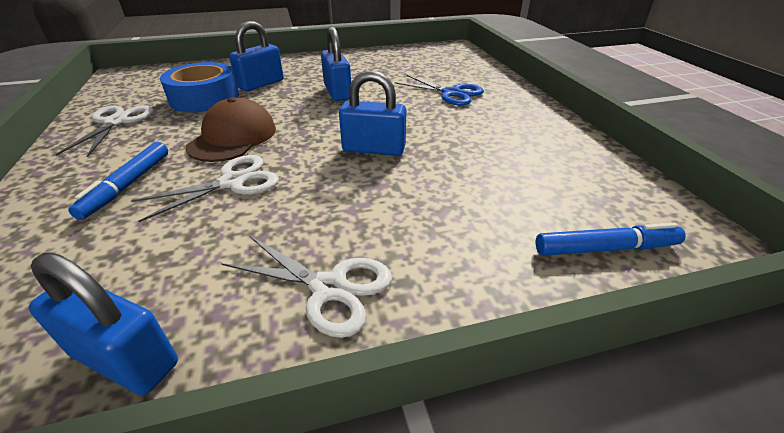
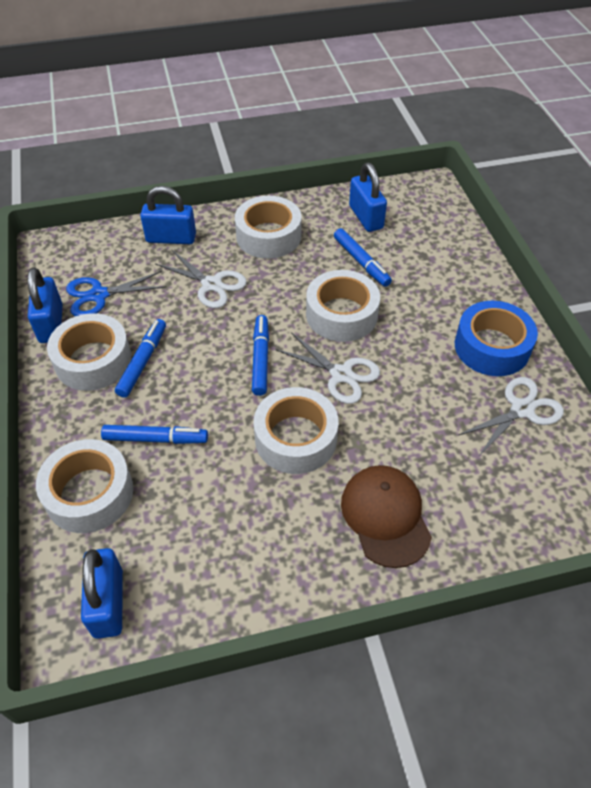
blue marker: 2 -> 4
white tape: 0 -> 5

